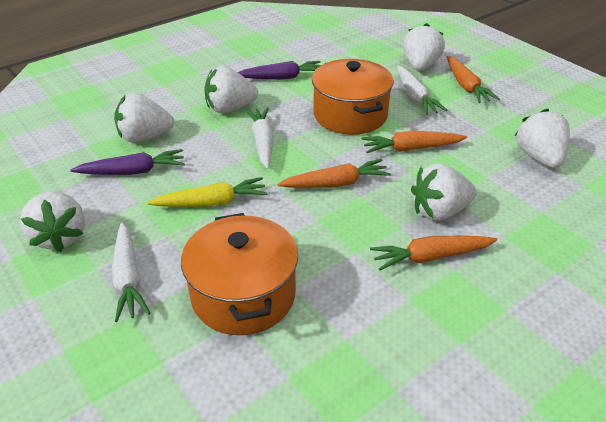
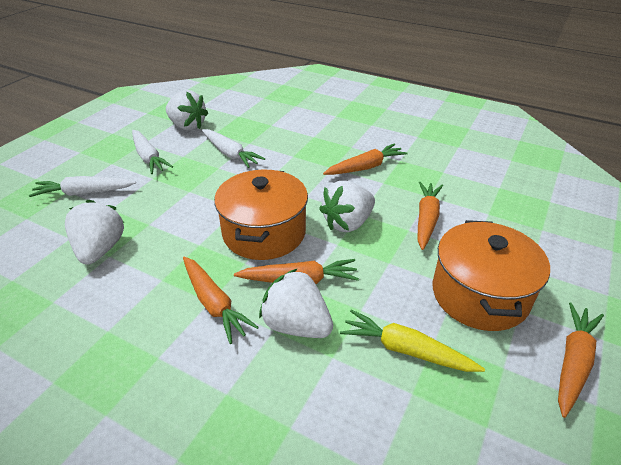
orange carrot: 4 -> 5
purple carrot: 2 -> 0
white strawberry: 6 -> 4

